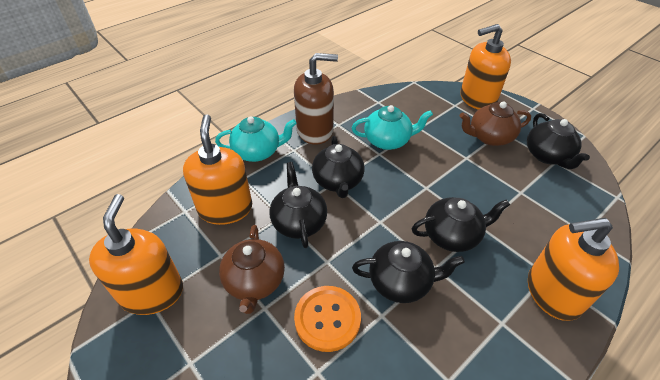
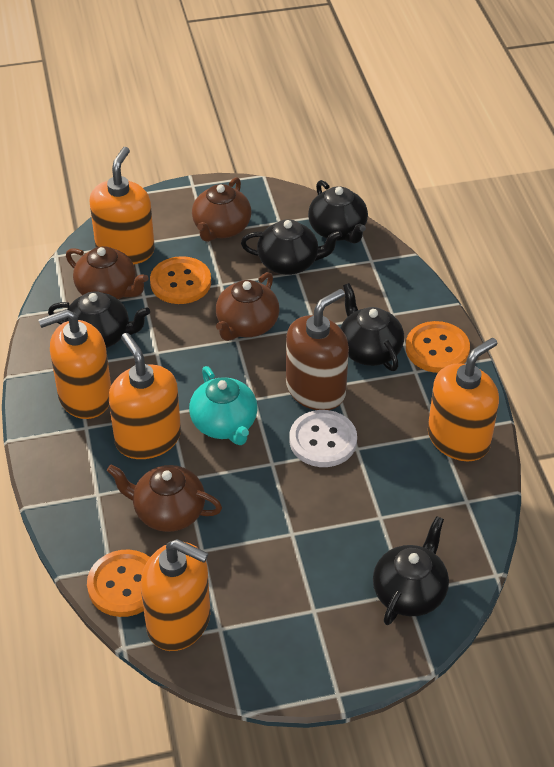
brown teapot: 2 -> 4
orange button: 1 -> 3
orange soap dispenser: 4 -> 5
turquoise teapot: 2 -> 1
white button: 0 -> 1

